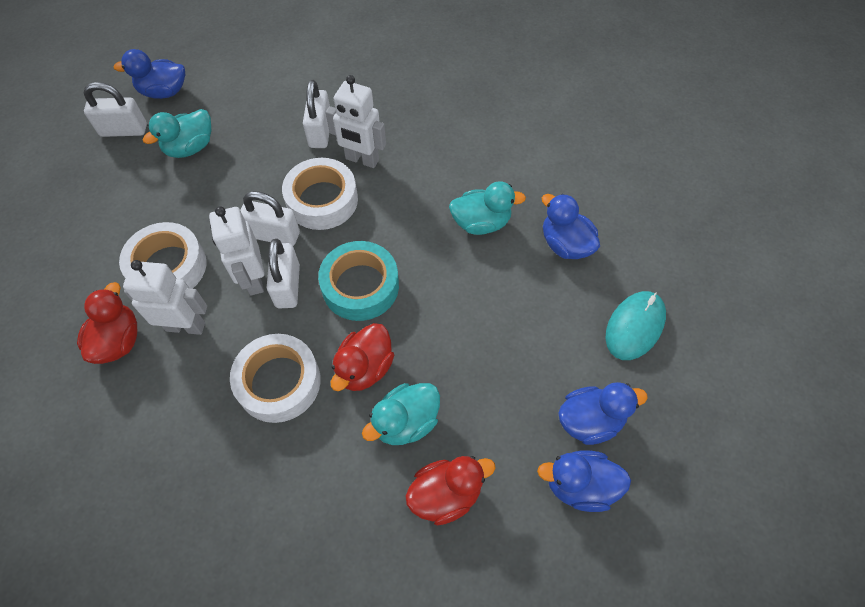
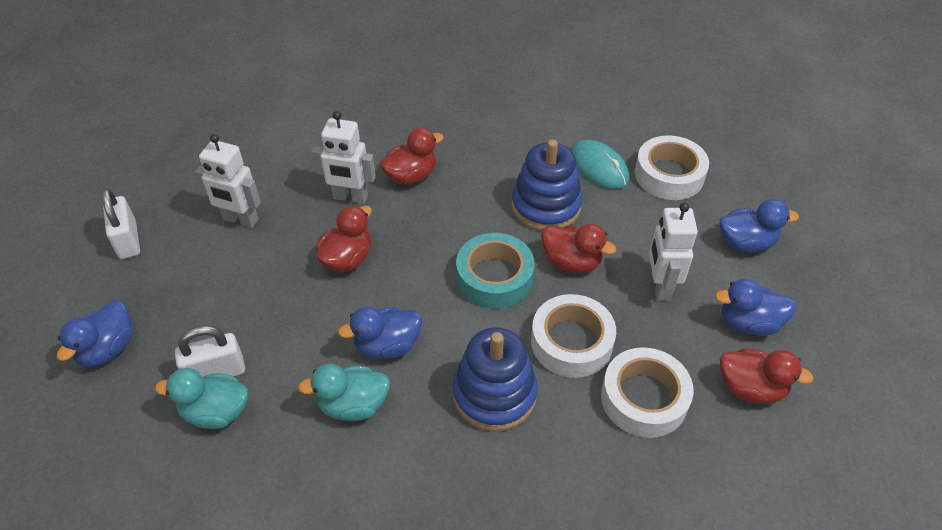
blue stacking toy: 0 -> 2
red duck: 3 -> 4
turquoise duck: 3 -> 2
white padlock: 4 -> 2

